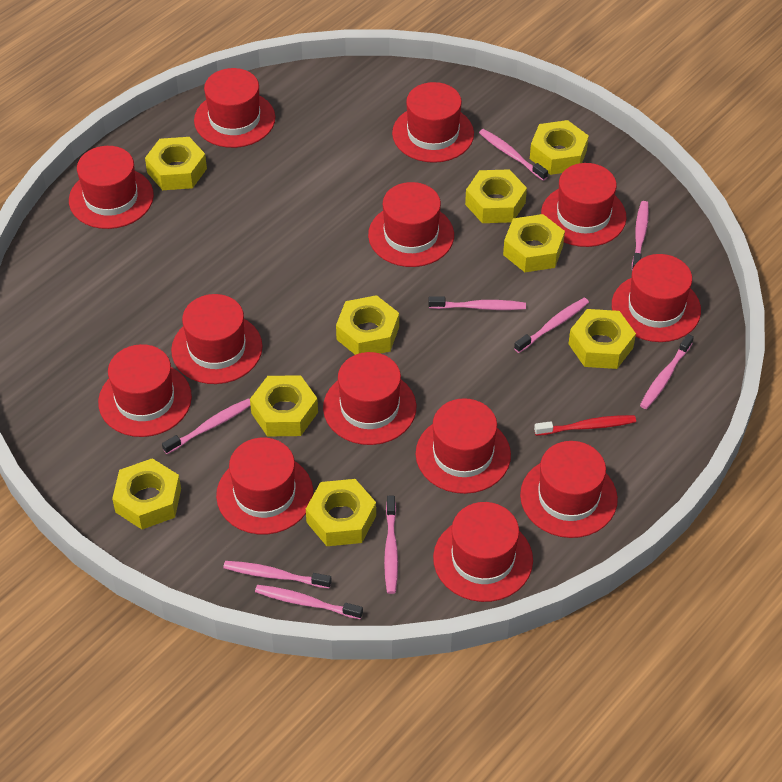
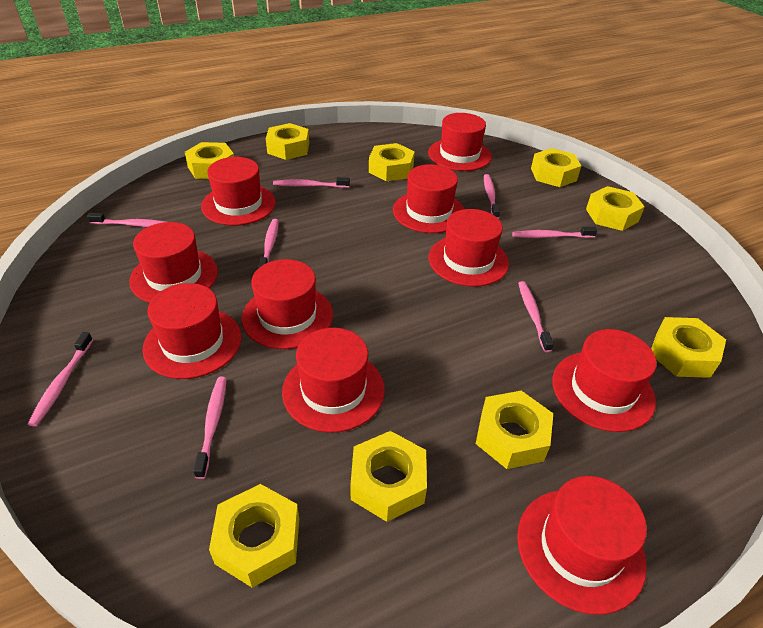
pink toothbrush: 9 -> 8
red hat: 13 -> 10
red toothbrush: 1 -> 0

